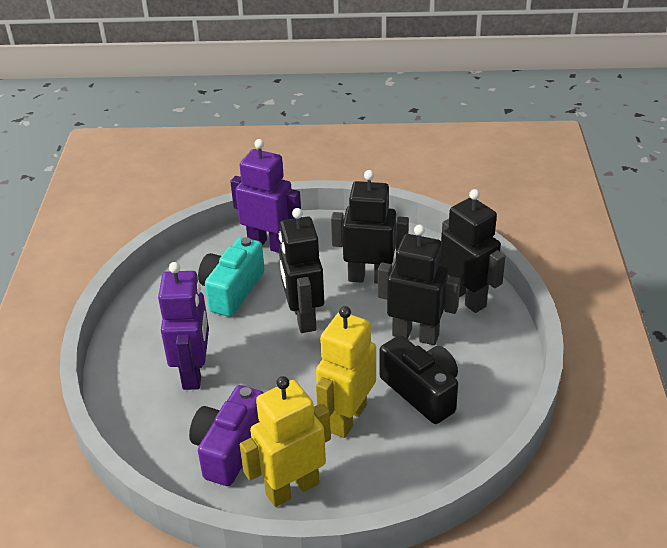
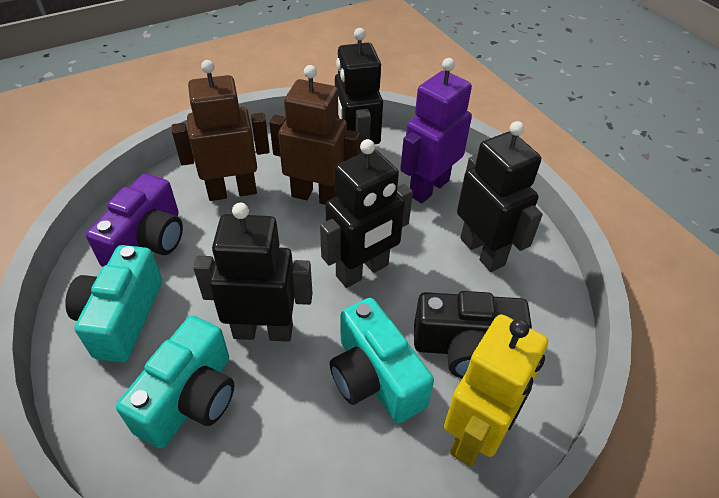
brown robot: 0 -> 2
purple robot: 2 -> 1
turquoise camera: 1 -> 3
yellow robot: 2 -> 1

